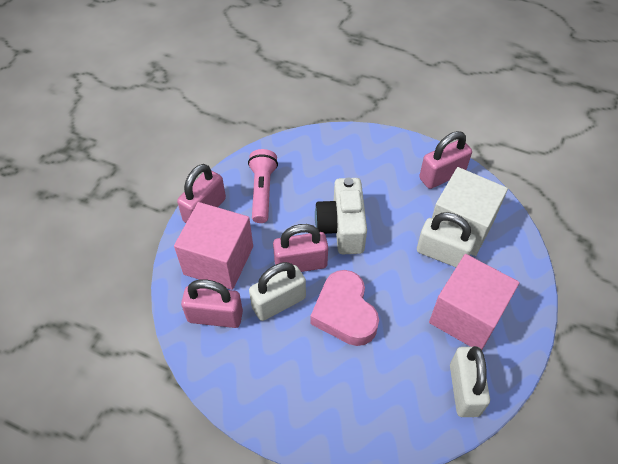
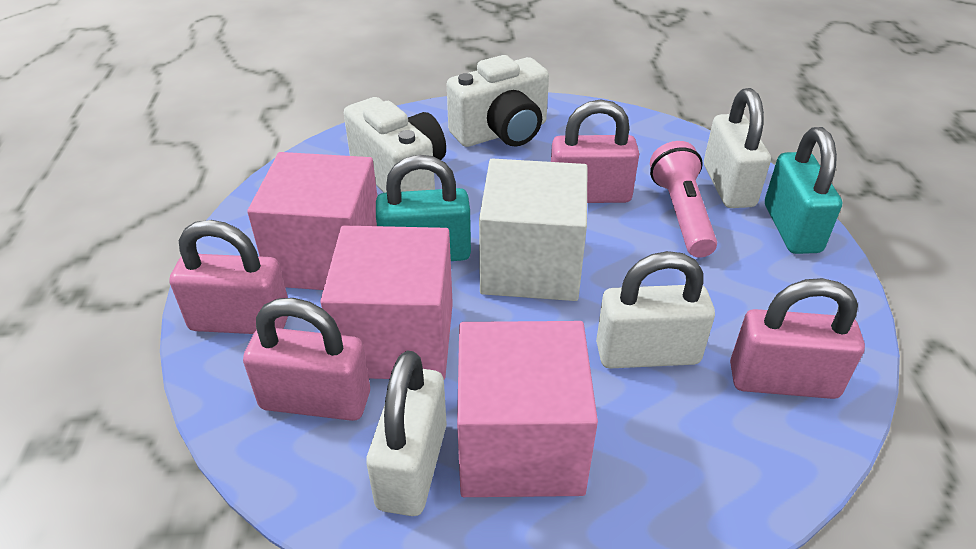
pink cube: 2 -> 3
pink heart: 1 -> 0
turquoise padlock: 0 -> 2
white camera: 1 -> 2

